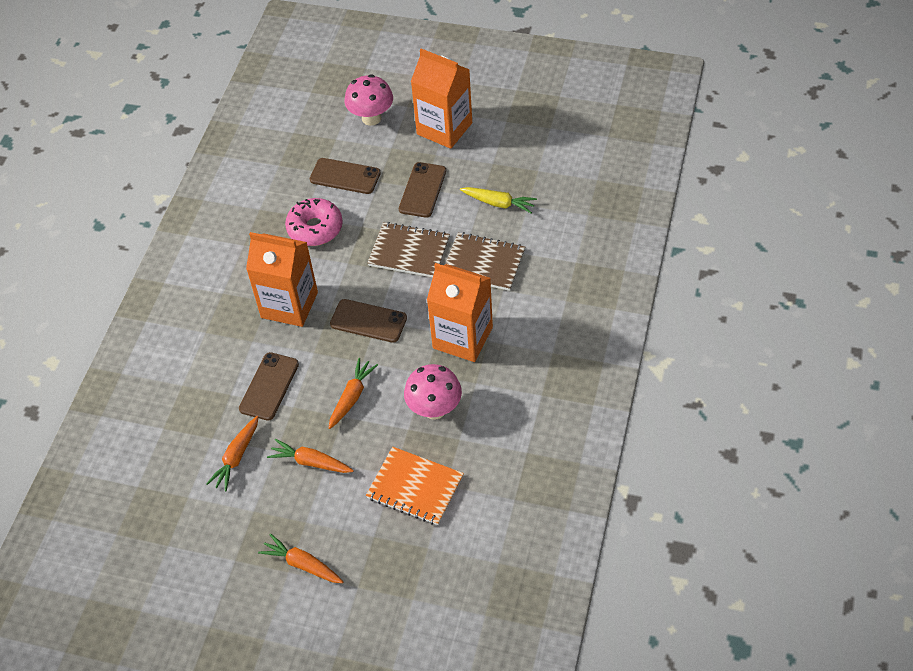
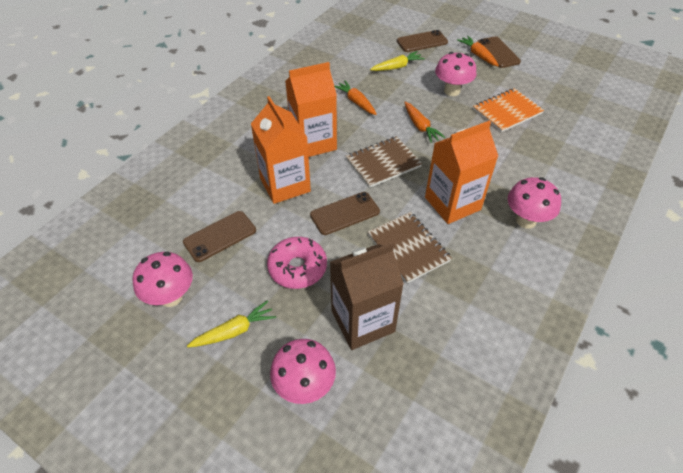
brown carton: 0 -> 1
orange carrot: 4 -> 3
pink mushroom: 2 -> 4
yellow carrot: 1 -> 2

